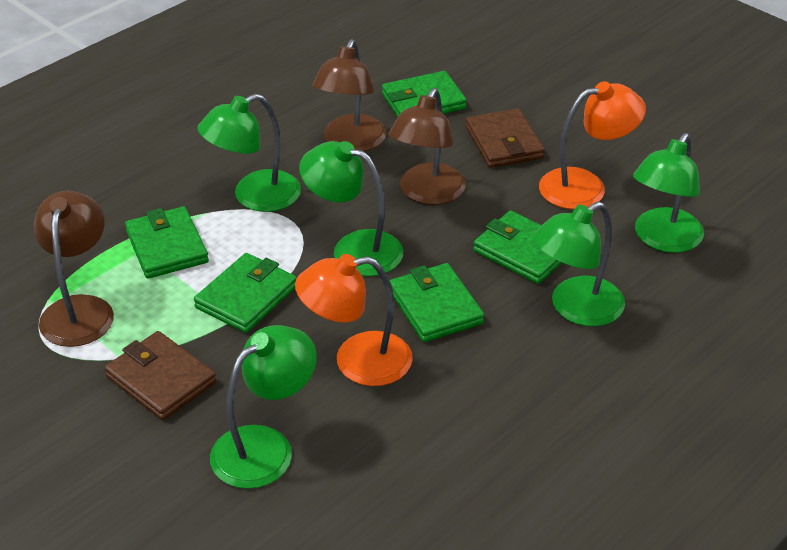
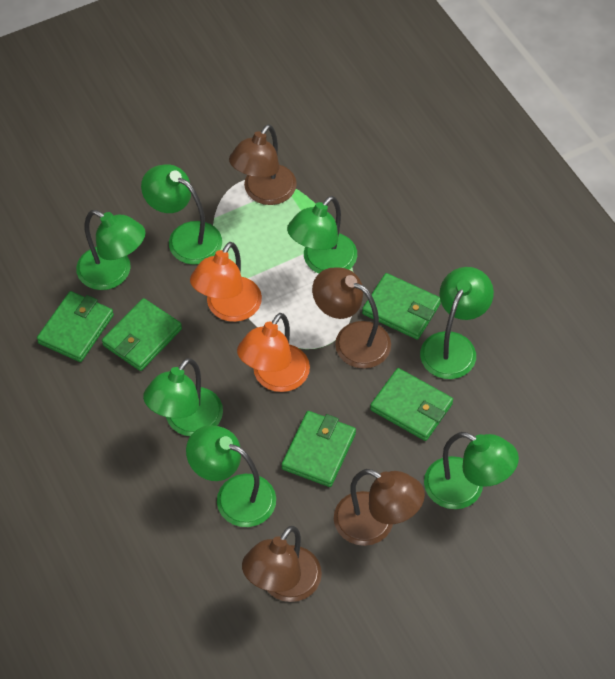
brown lamp: 3 -> 4
brown wallet: 2 -> 0
green lamp: 5 -> 7

